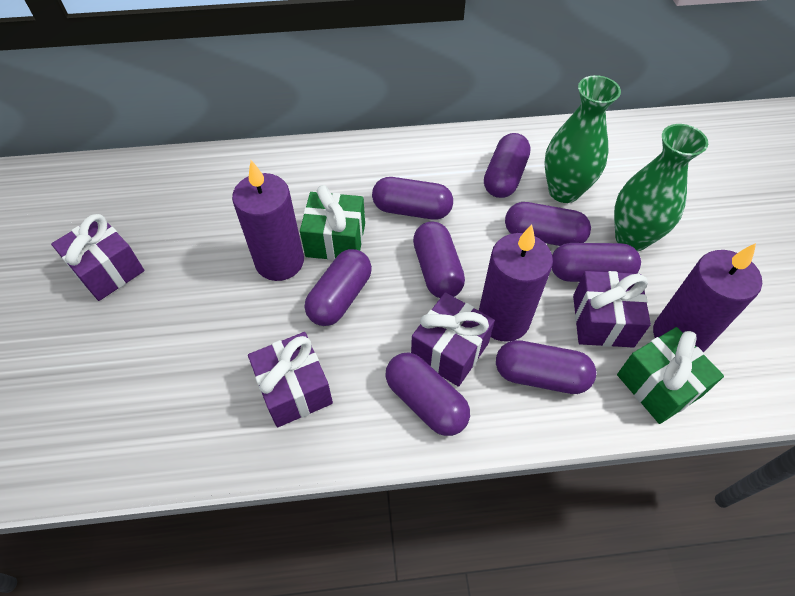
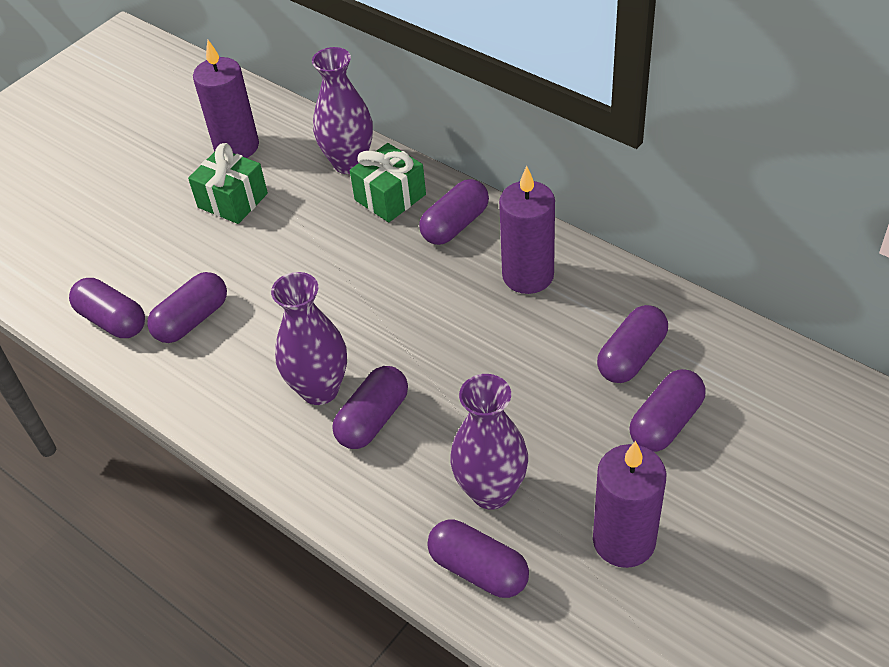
green vase: 2 -> 0
purple capsule: 8 -> 7
purple gift: 4 -> 0
purple vase: 0 -> 3

